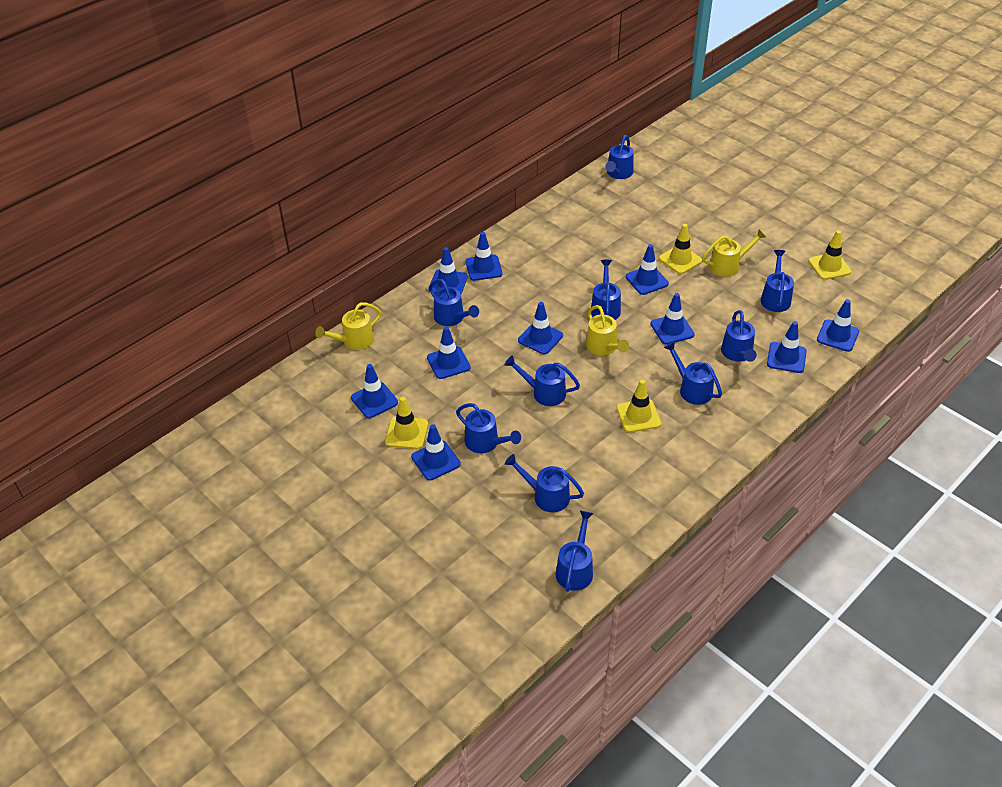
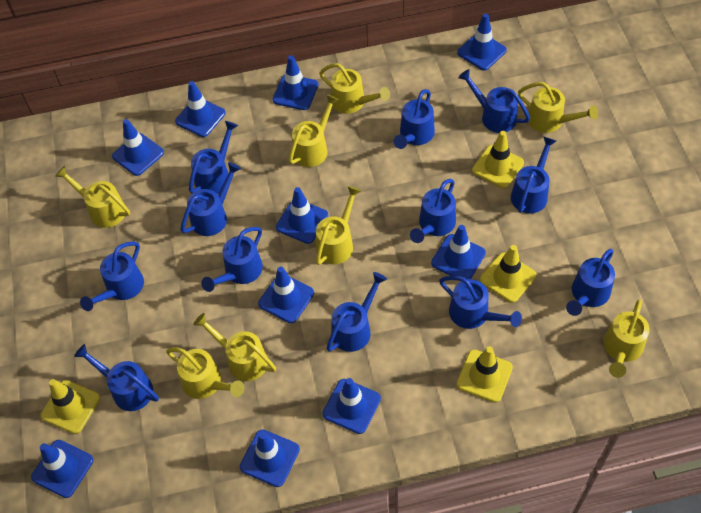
blue watering can: 10 -> 12
yellow watering can: 3 -> 8

